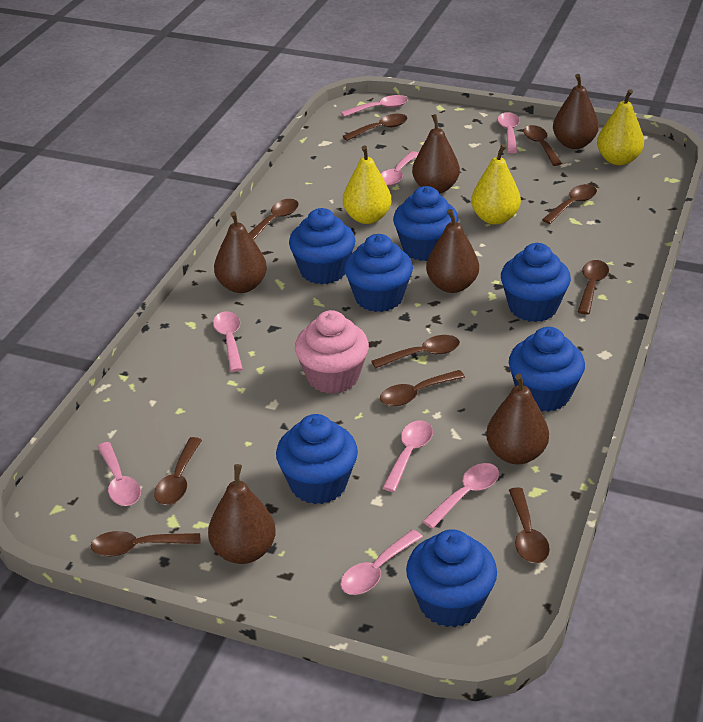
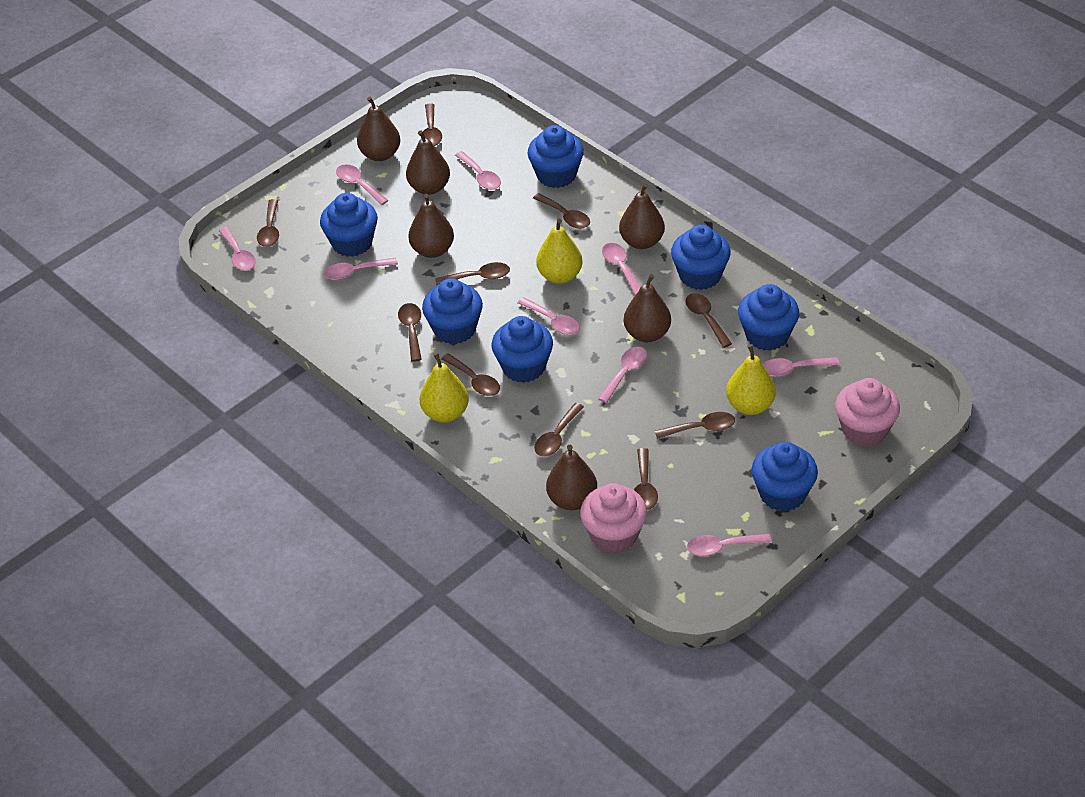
pink cupcake: 1 -> 2
pink spoon: 8 -> 9

